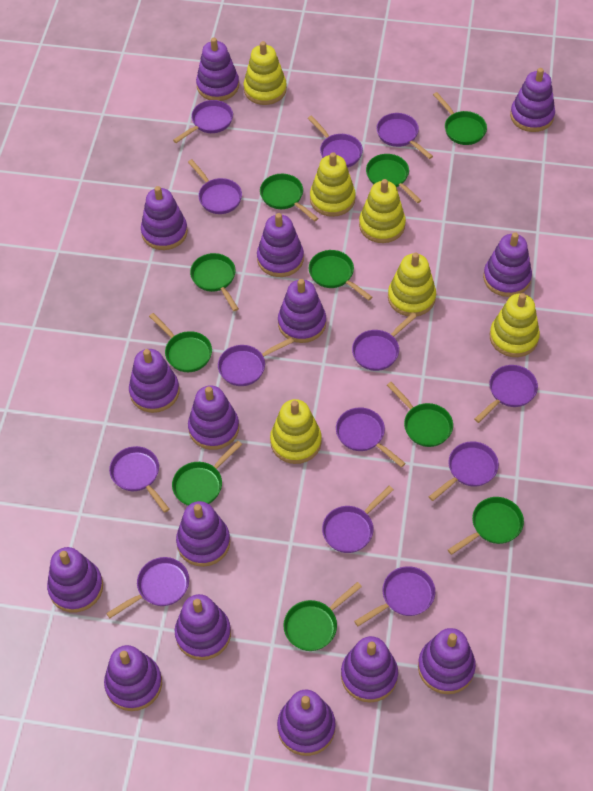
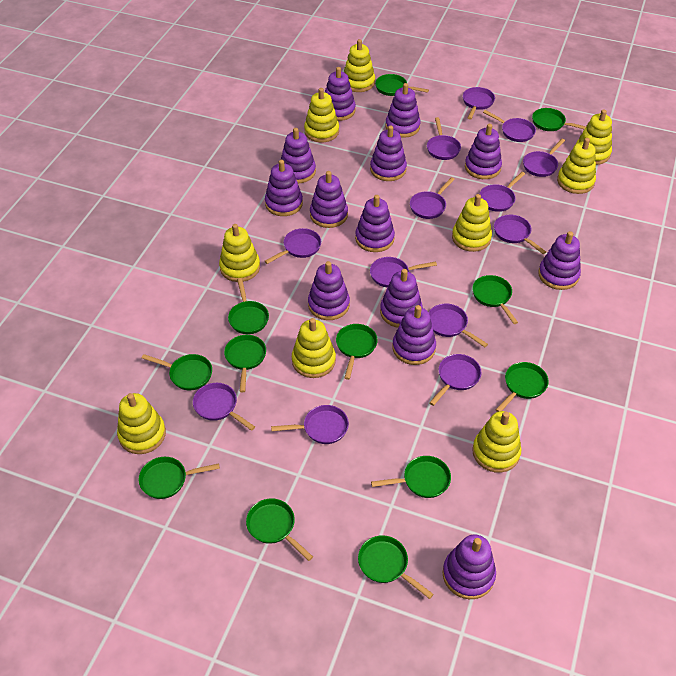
green pan: 10 -> 12
purple stacking toy: 15 -> 13
yellow stacking toy: 6 -> 9

